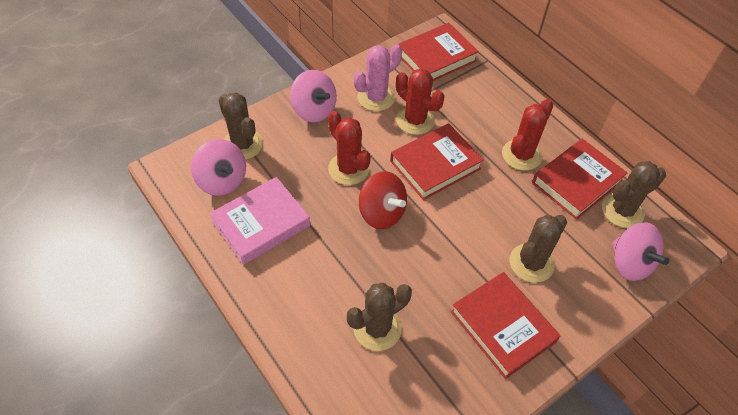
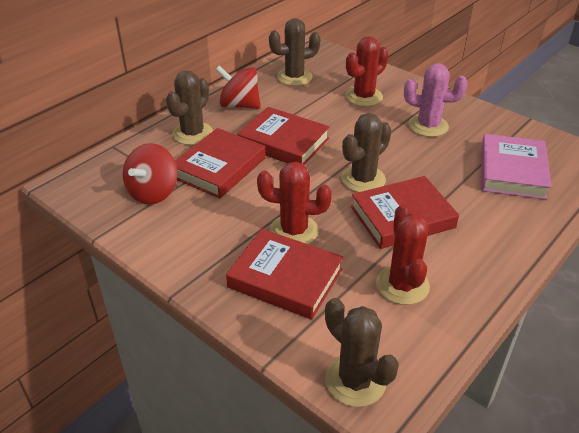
pink spinning top: 3 -> 0
red spinning top: 1 -> 2

